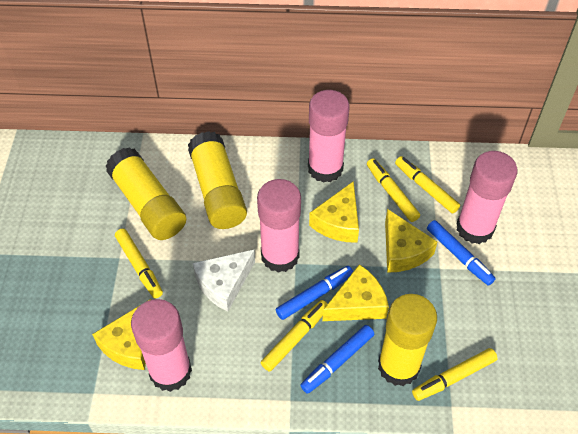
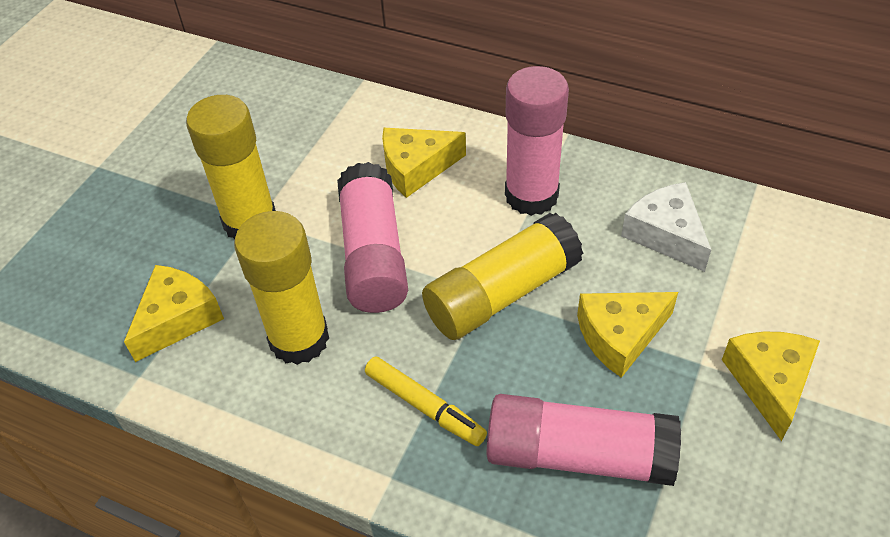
blue marker: 3 -> 0
pink glue stick: 4 -> 3
yellow marker: 5 -> 1

